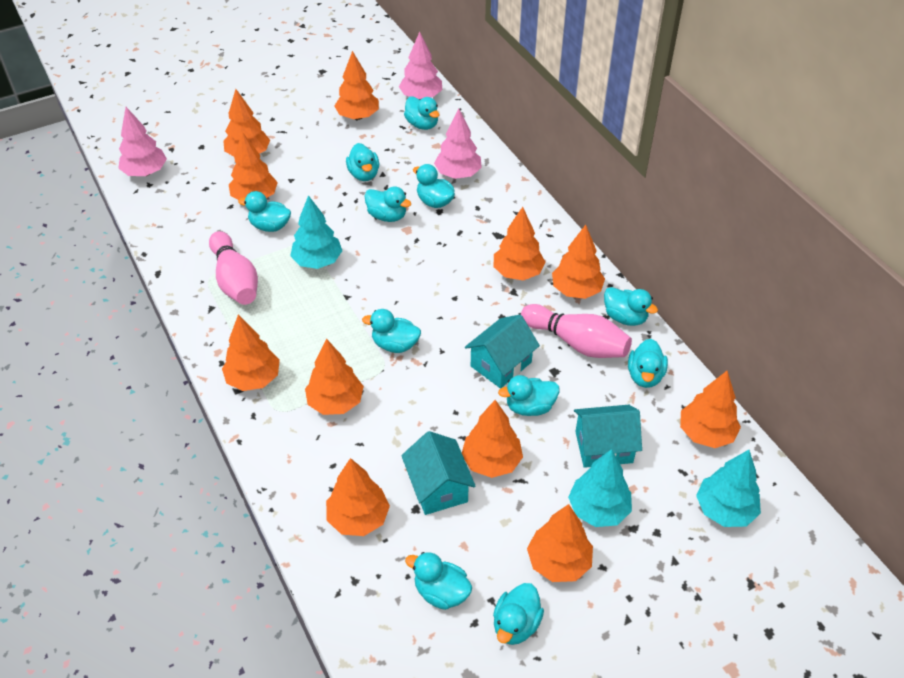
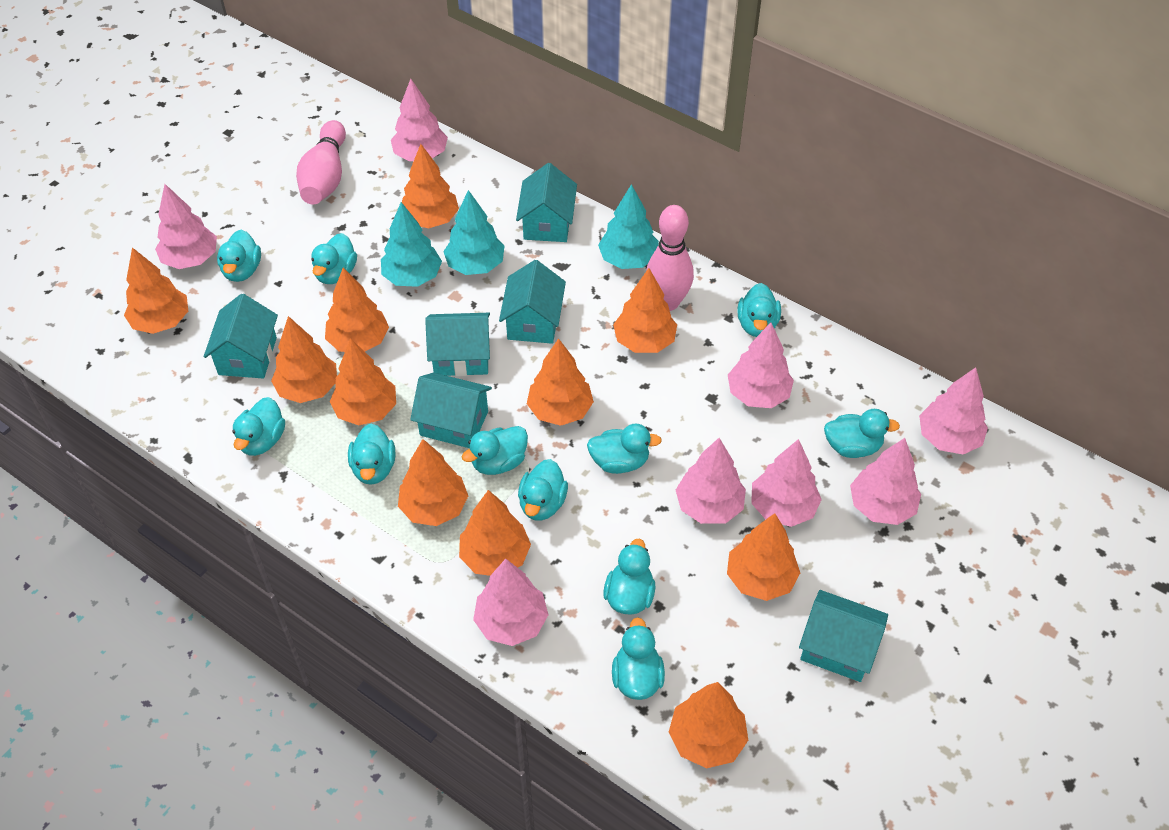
pink tree: 3 -> 8
turquoise house: 3 -> 6

